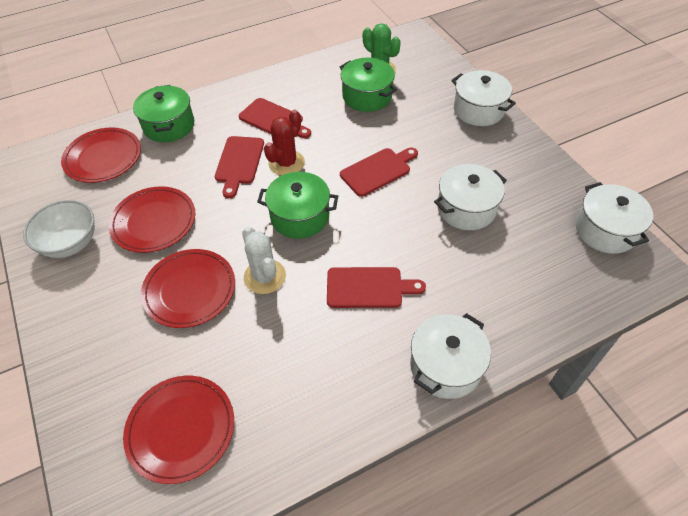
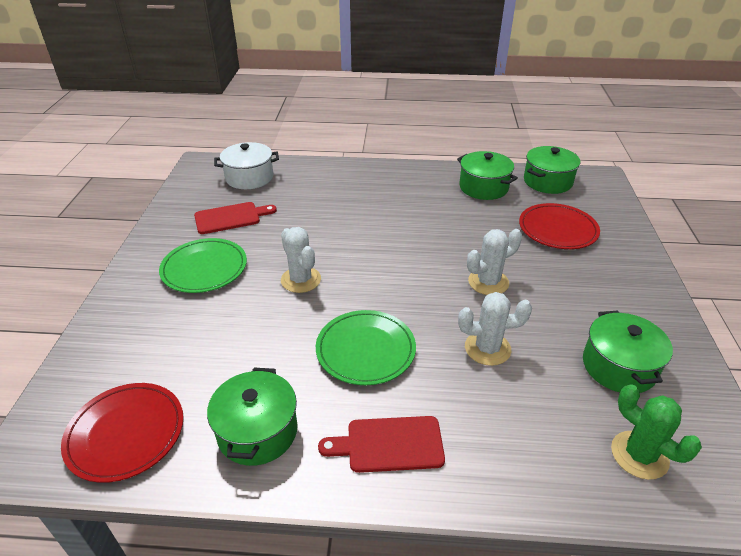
green plate: 0 -> 2
green pot: 3 -> 4
red cactus: 1 -> 0
red cutting board: 4 -> 2
red plate: 4 -> 2
white bowl: 1 -> 0
white cactus: 1 -> 3
white pot: 4 -> 1

